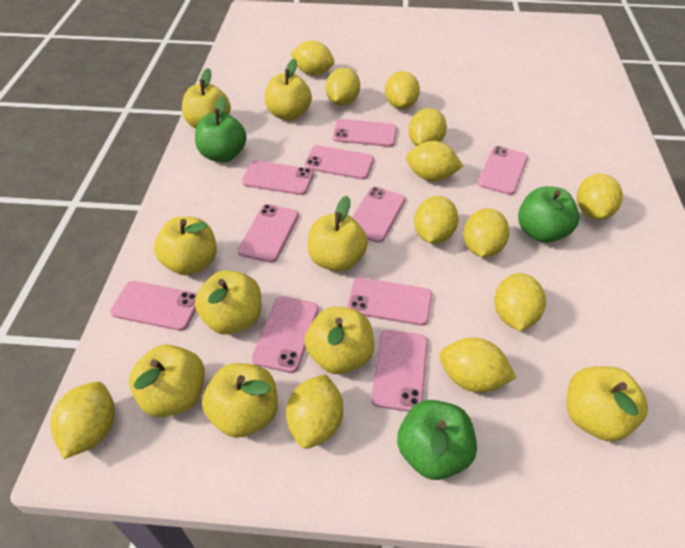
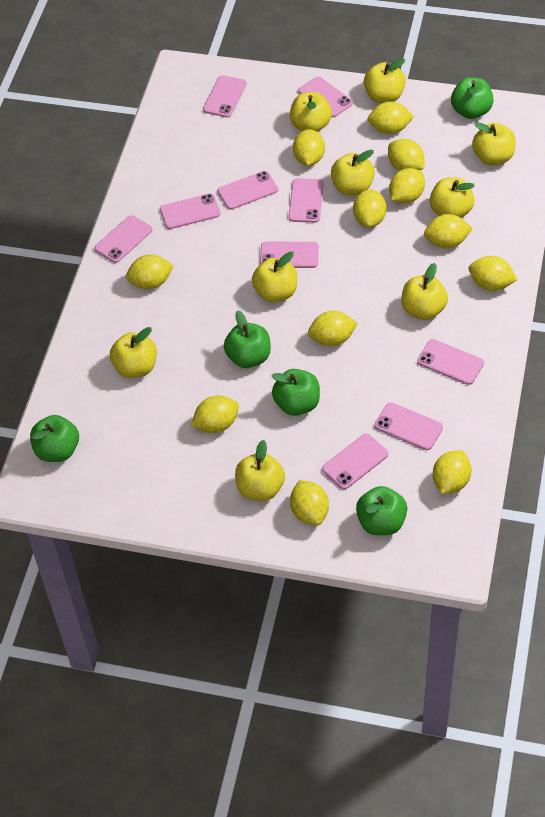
green apple: 3 -> 5

